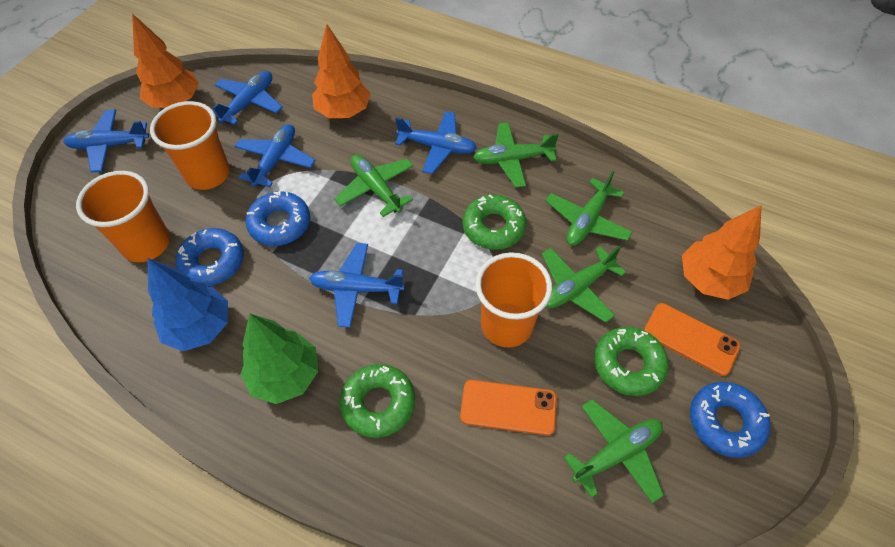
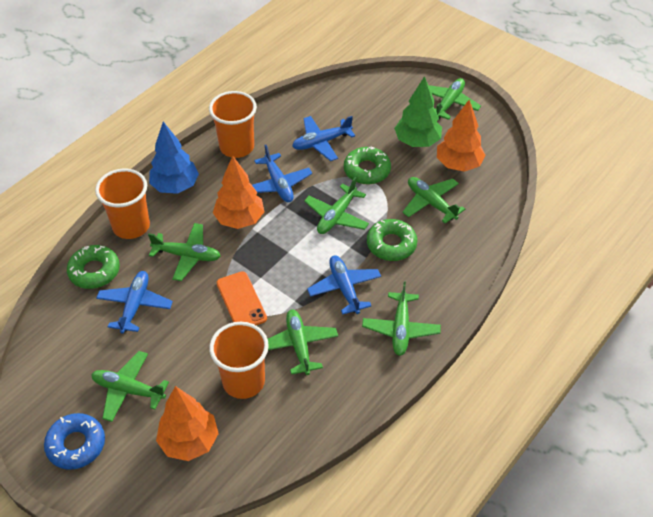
blue donut: 3 -> 1
blue plane: 5 -> 4
green plane: 5 -> 7
orange phone: 2 -> 1

